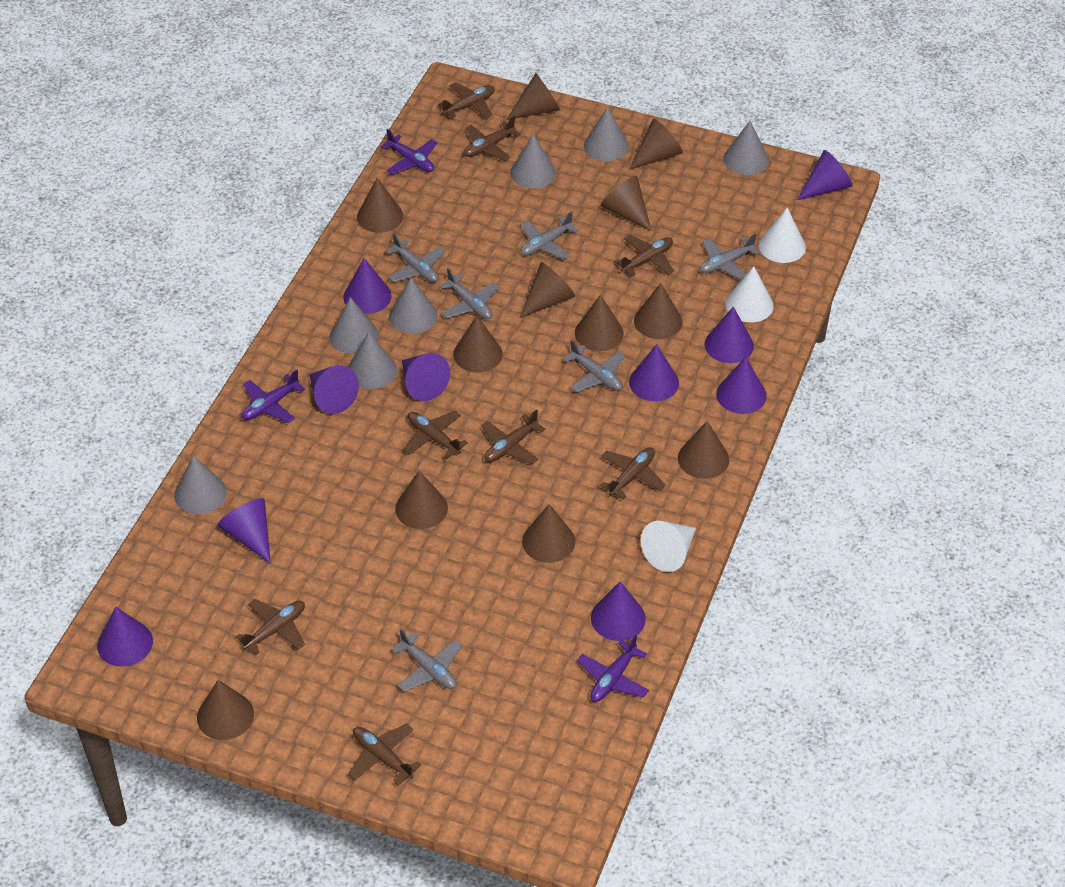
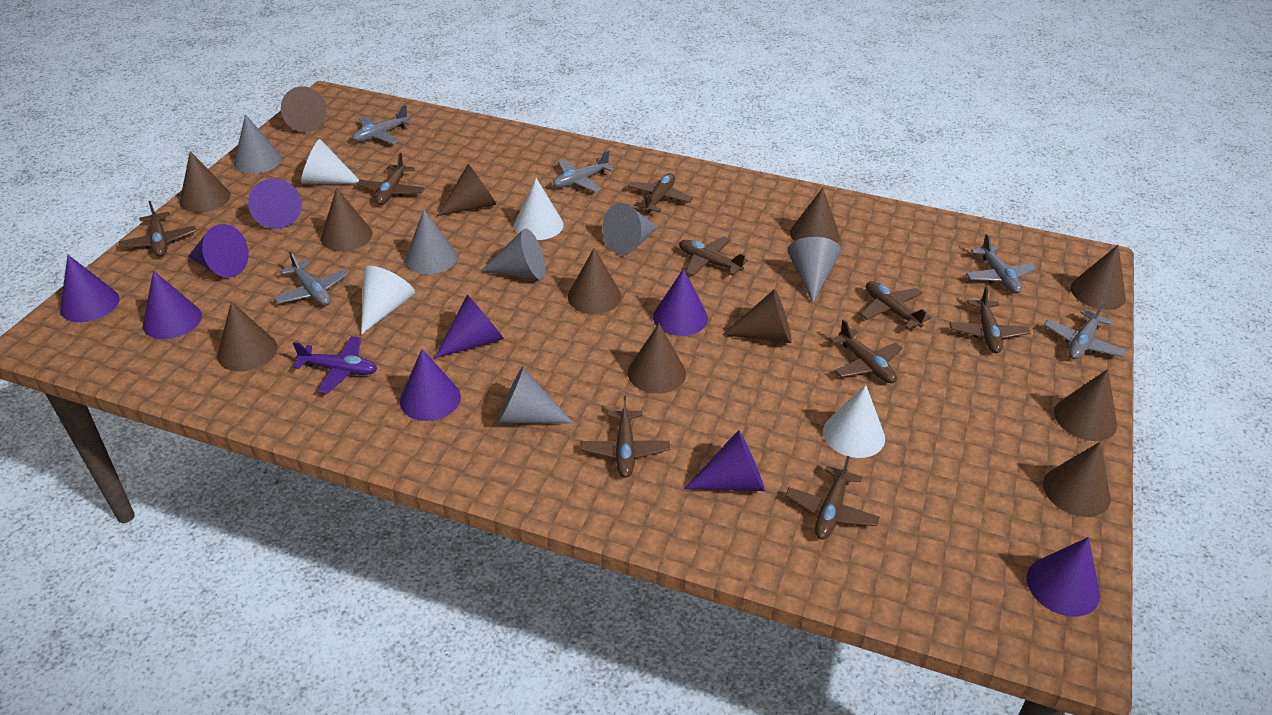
brown plane: 8 -> 9
grey cone: 7 -> 6
grey plane: 6 -> 5
purple cone: 10 -> 9
purple plane: 3 -> 1
white cone: 3 -> 4

